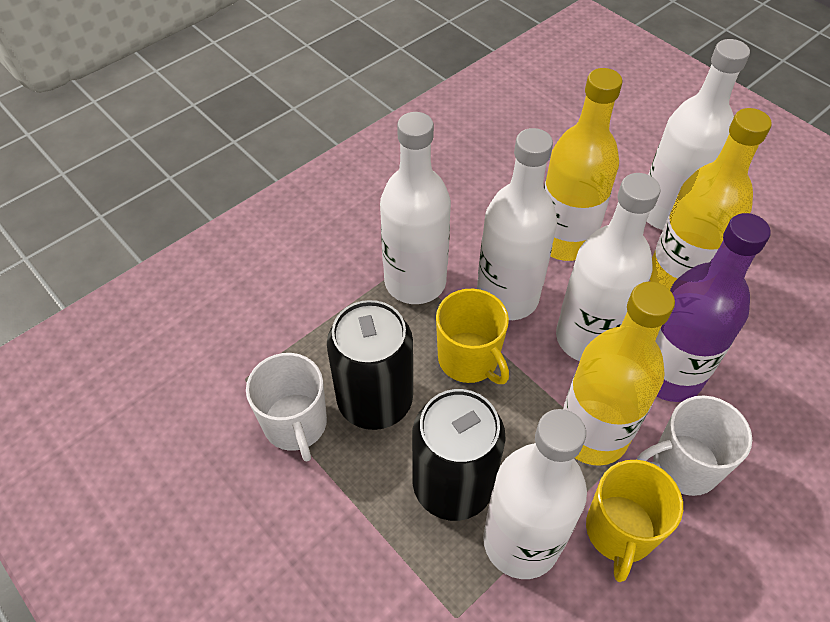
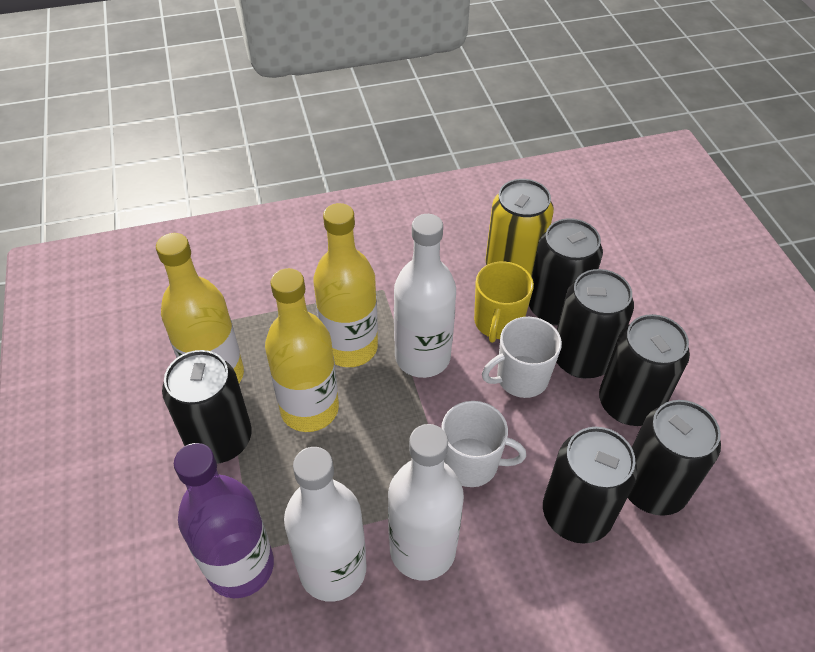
black can: 2 -> 6
white bottle: 5 -> 3
yellow can: 0 -> 1
yellow mug: 2 -> 1

